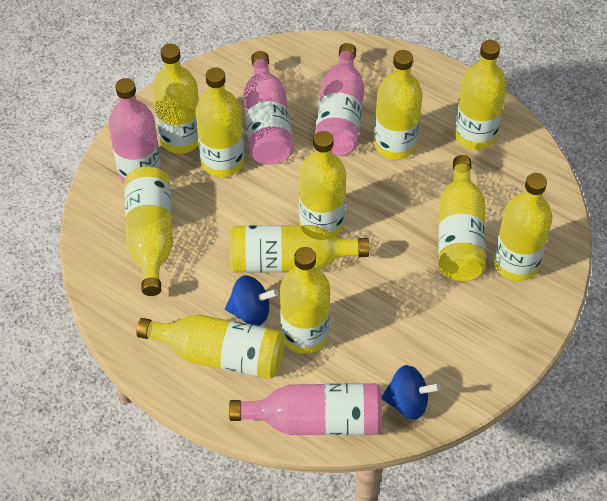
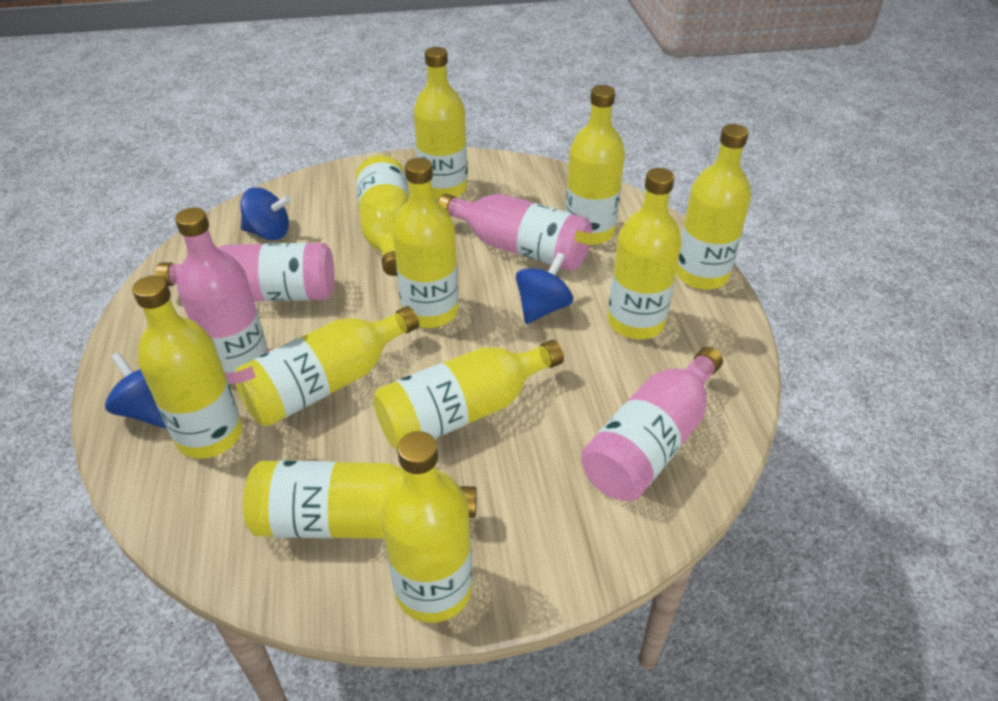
blue spinning top: 2 -> 3

